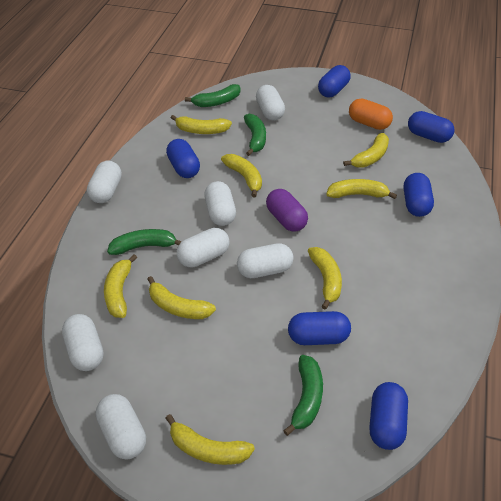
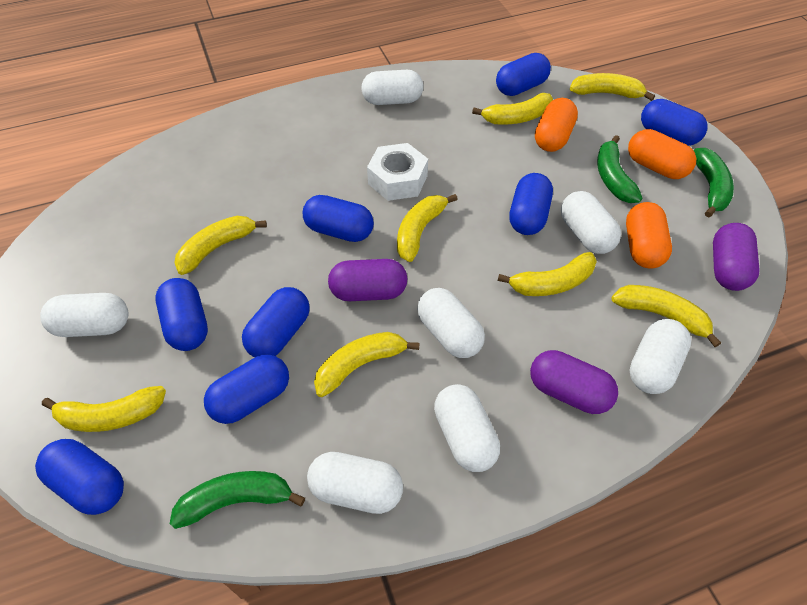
blue capsule: 6 -> 8
green banana: 4 -> 3
orange capsule: 1 -> 3
purple capsule: 1 -> 3
white nut: 0 -> 1

